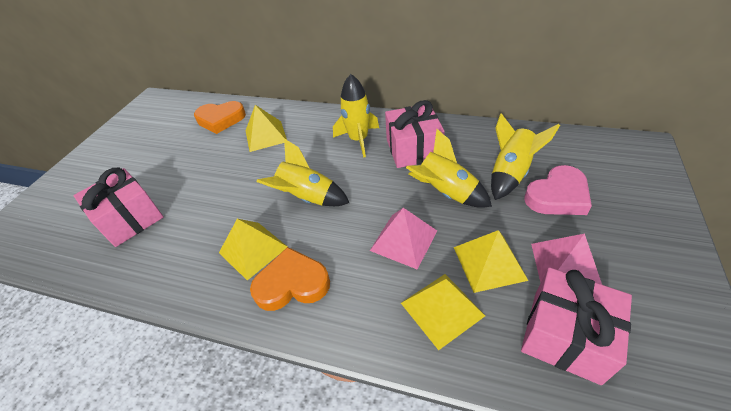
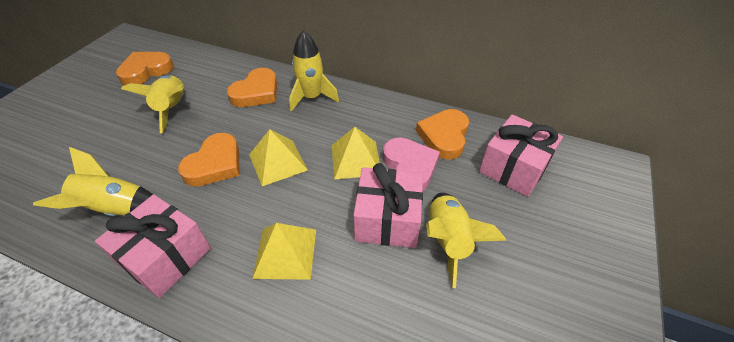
orange heart: 2 -> 4
pink pyramid: 2 -> 0
yellow pyramid: 4 -> 3

